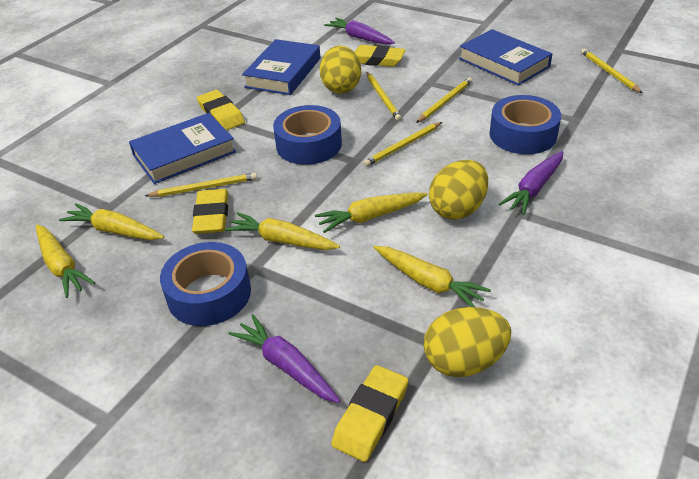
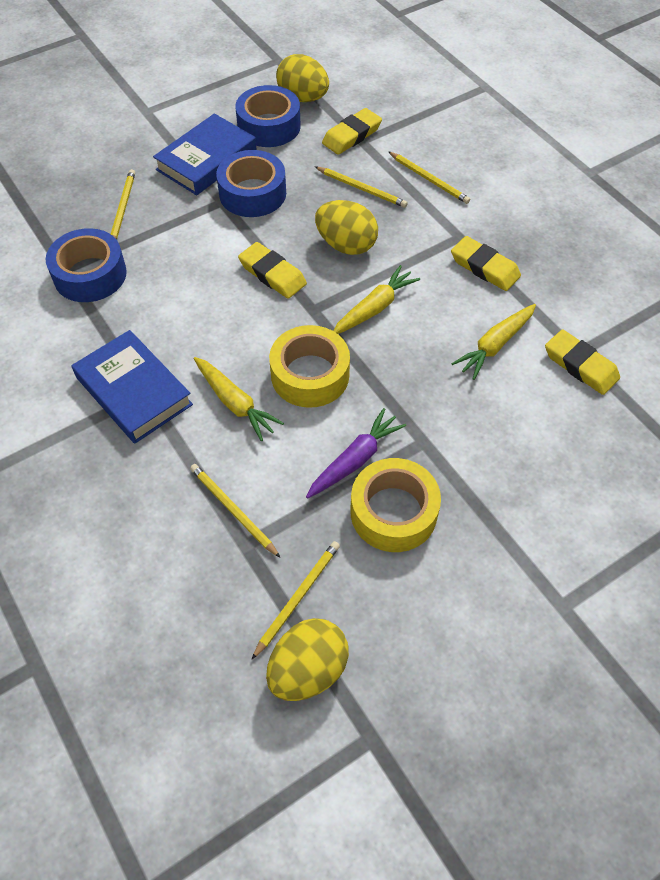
blue book: 3 -> 2
purple carrot: 3 -> 1
yellow carrot: 5 -> 3
yellow tape: 0 -> 2

